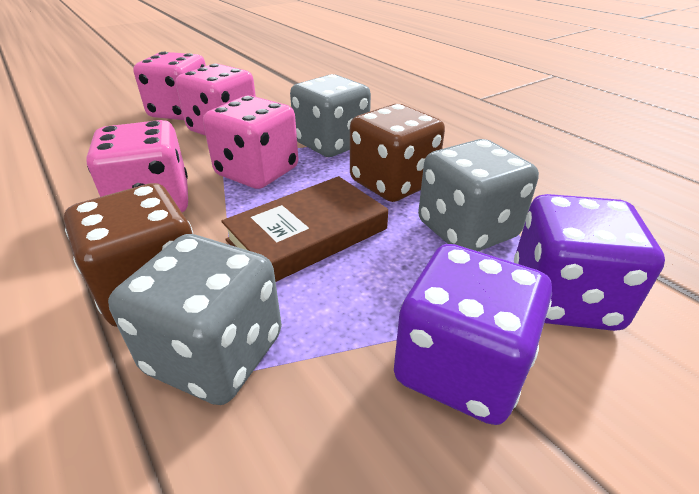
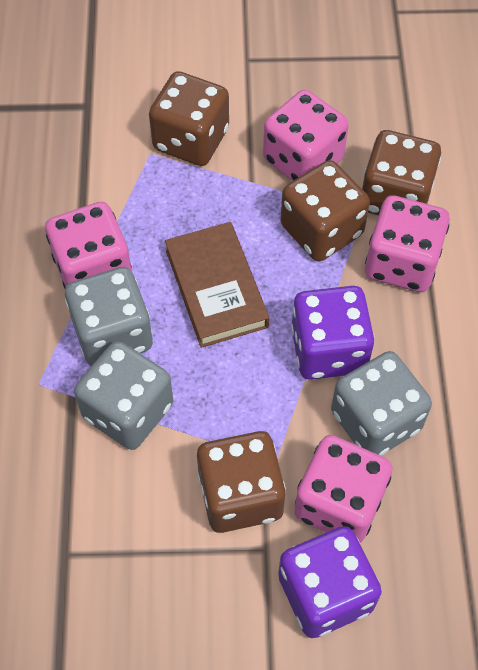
brown dice: 2 -> 4

